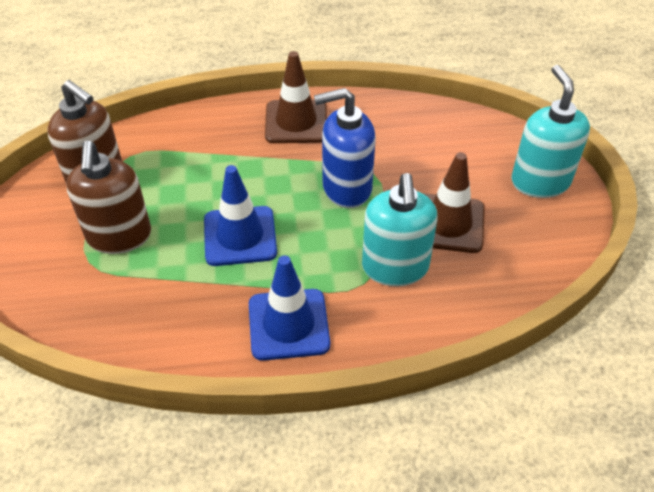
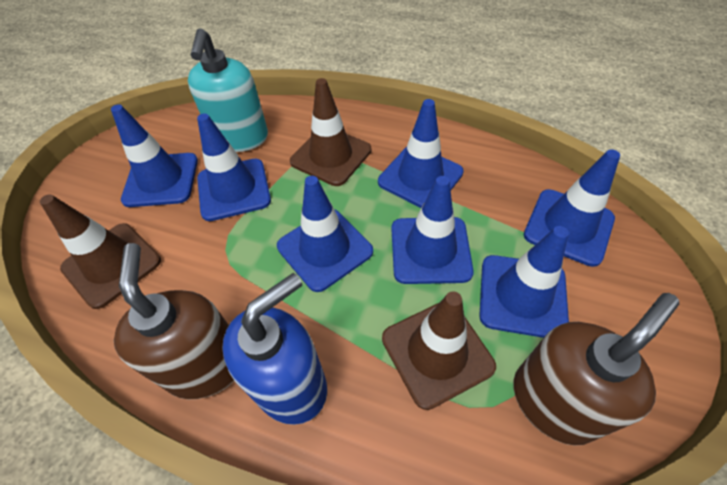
blue traffic cone: 2 -> 7
brown traffic cone: 2 -> 3
turquoise soap dispenser: 2 -> 1

